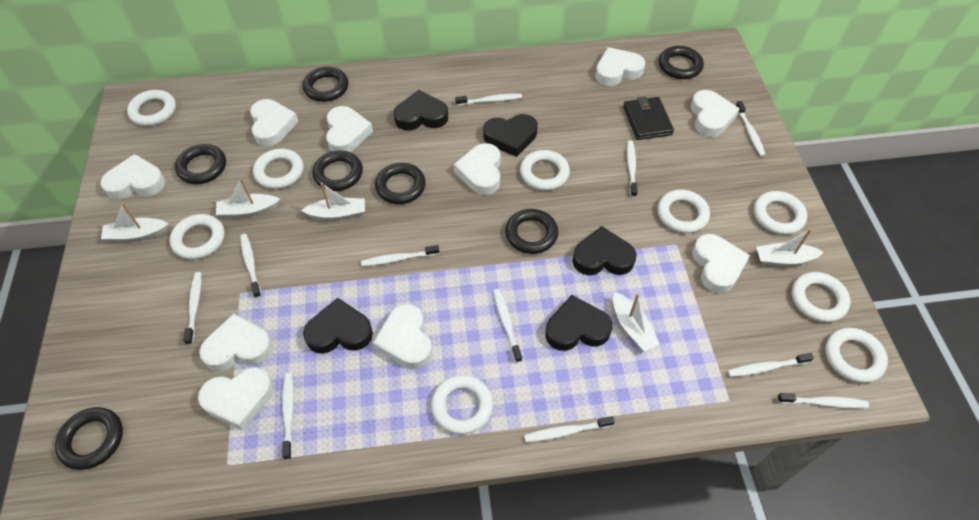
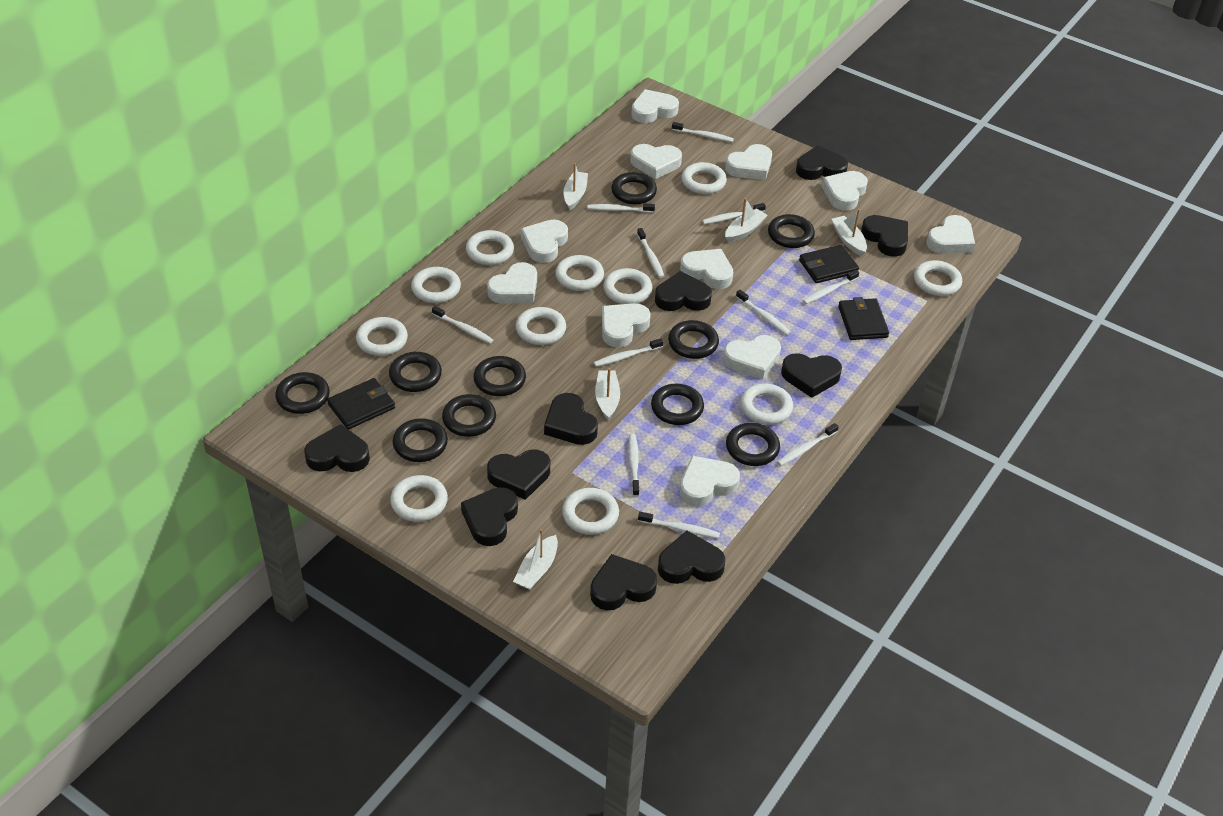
black heart: 5 -> 10
black ring: 7 -> 10
black wallet: 1 -> 3
white heart: 10 -> 11
white ring: 9 -> 11

